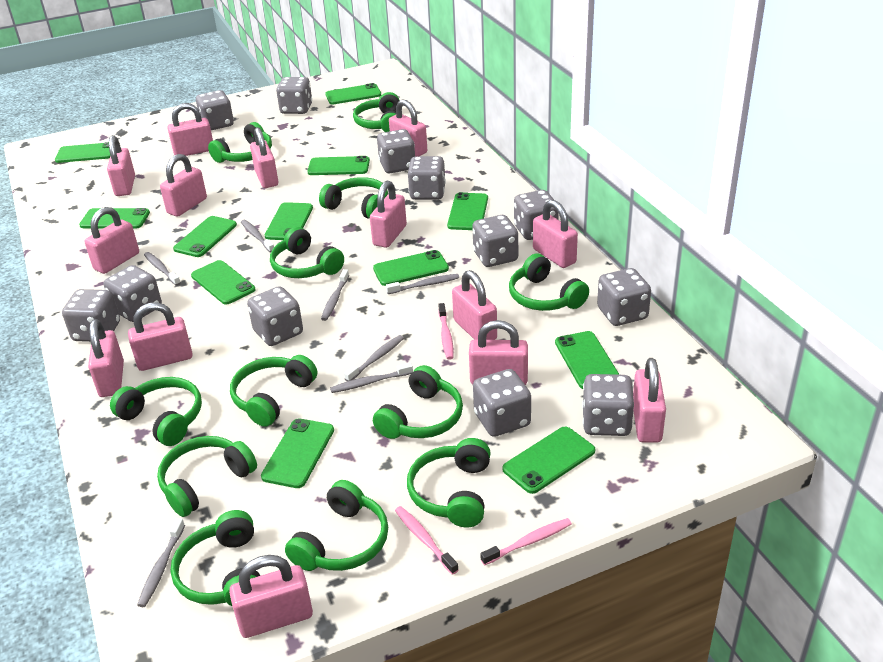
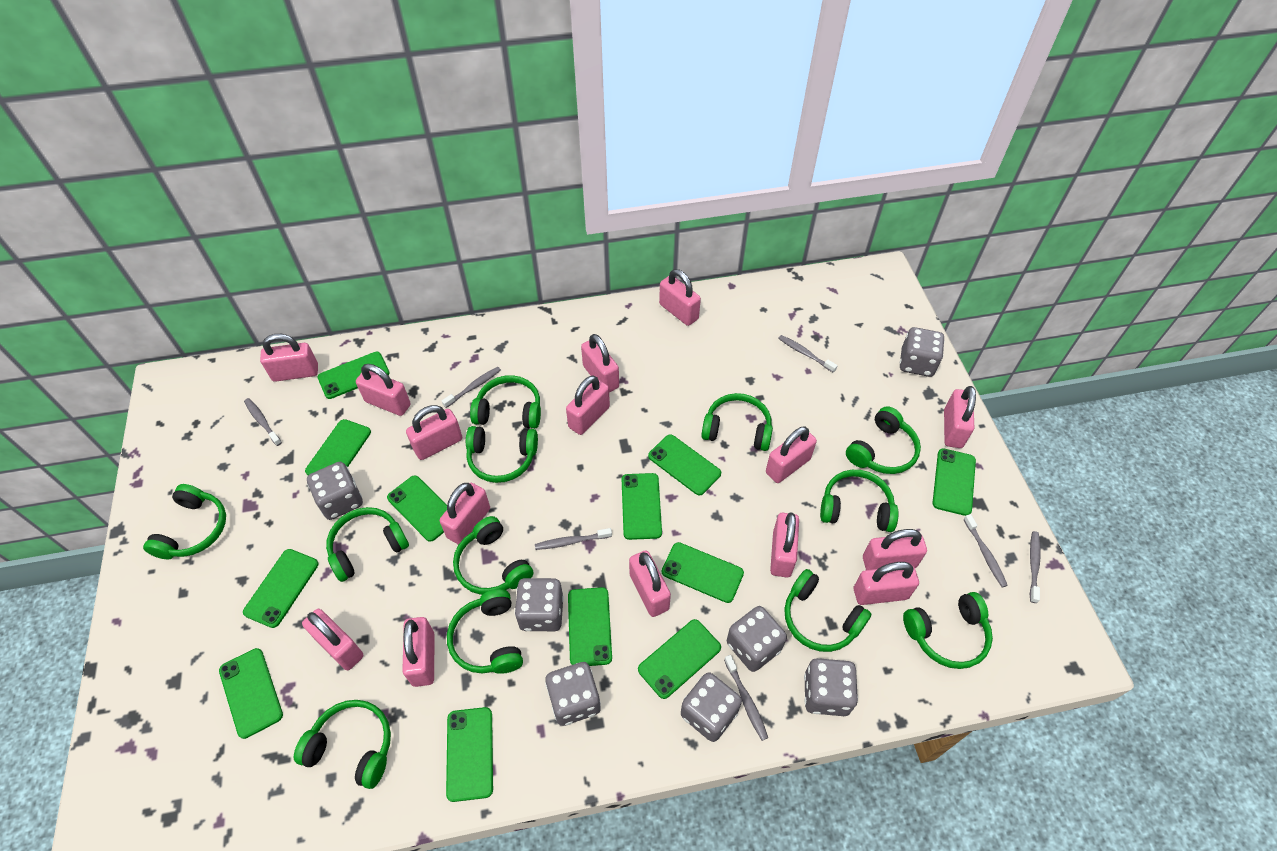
grey dice: 12 -> 7
pink padlock: 14 -> 15
pink toothbrush: 3 -> 0

